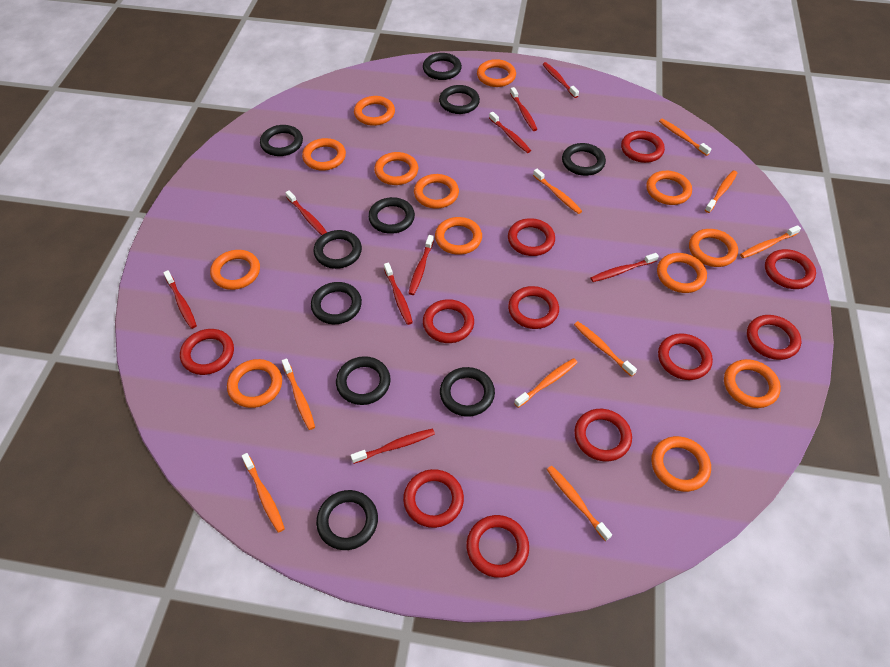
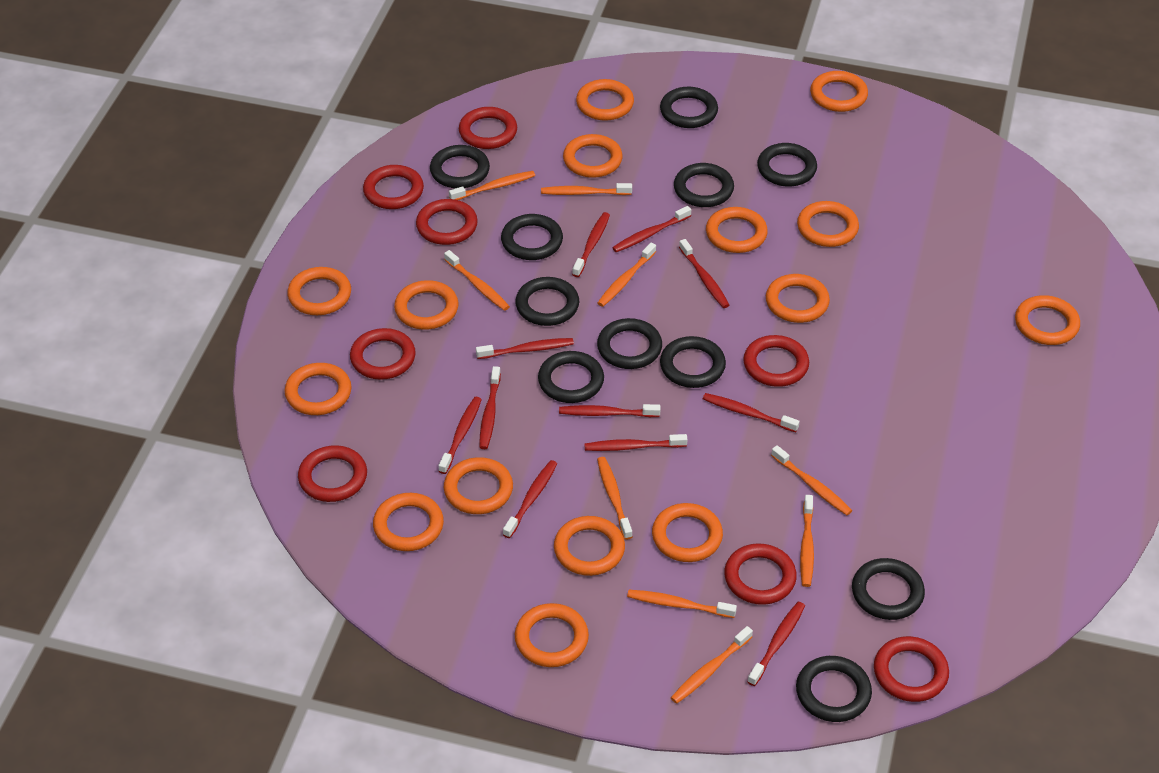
black ring: 10 -> 11
orange ring: 13 -> 15
red ring: 11 -> 8
red toothbrush: 9 -> 11

